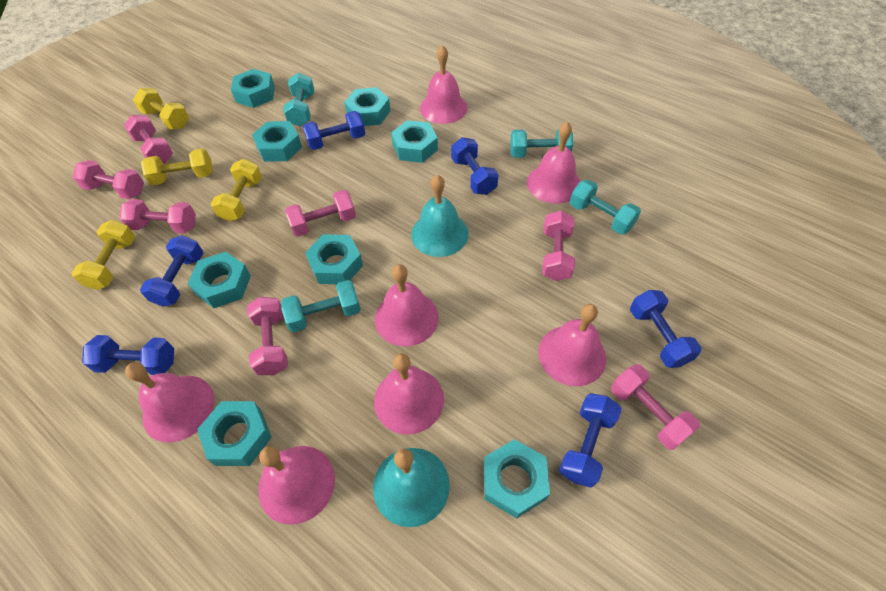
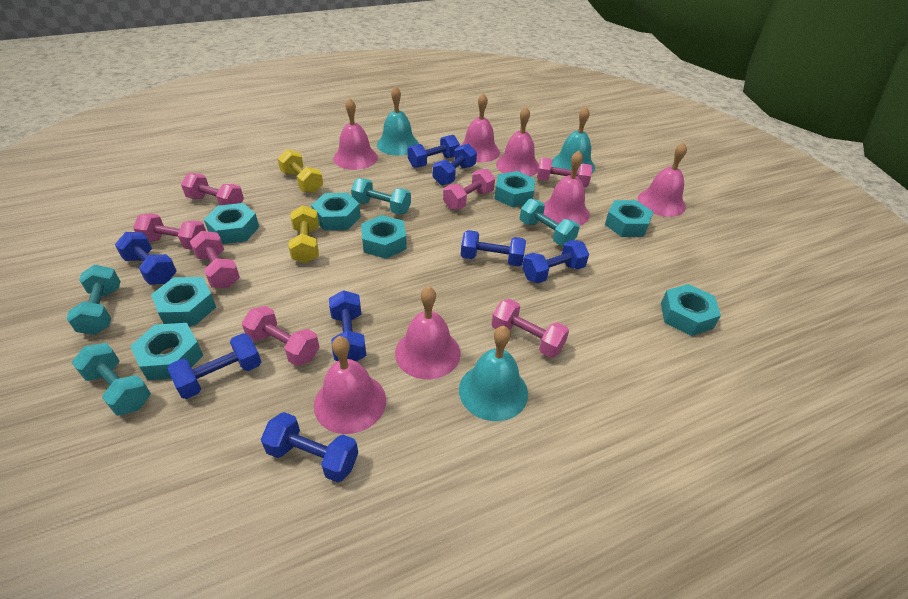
blue dumbbell: 6 -> 8
turquoise bell: 2 -> 3
yellow dumbbell: 4 -> 2

